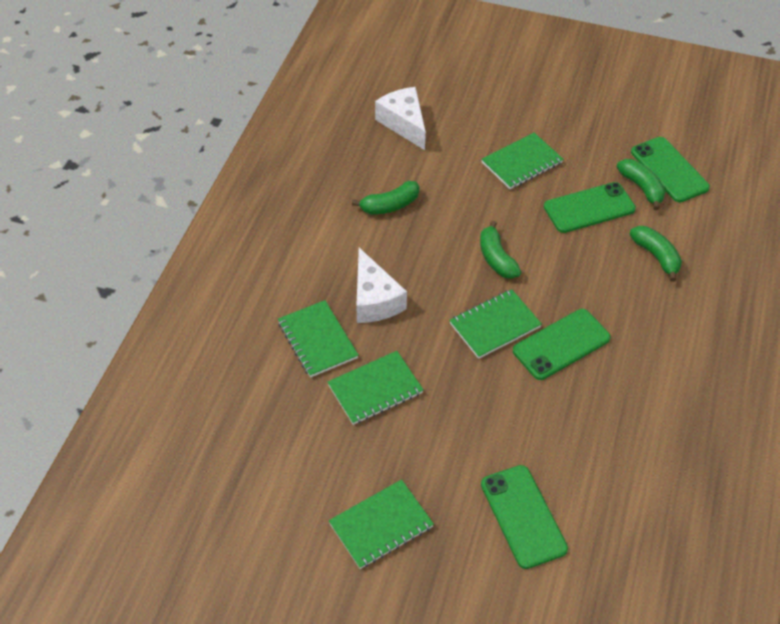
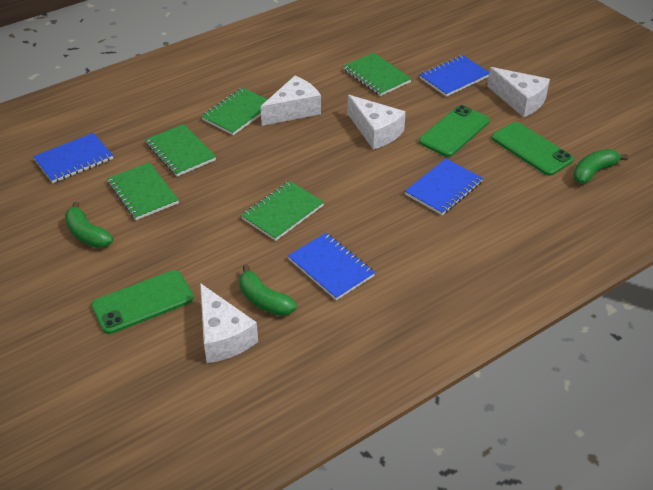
blue notebook: 0 -> 4
green banana: 4 -> 3
green phone: 4 -> 3
white cheese: 2 -> 4

